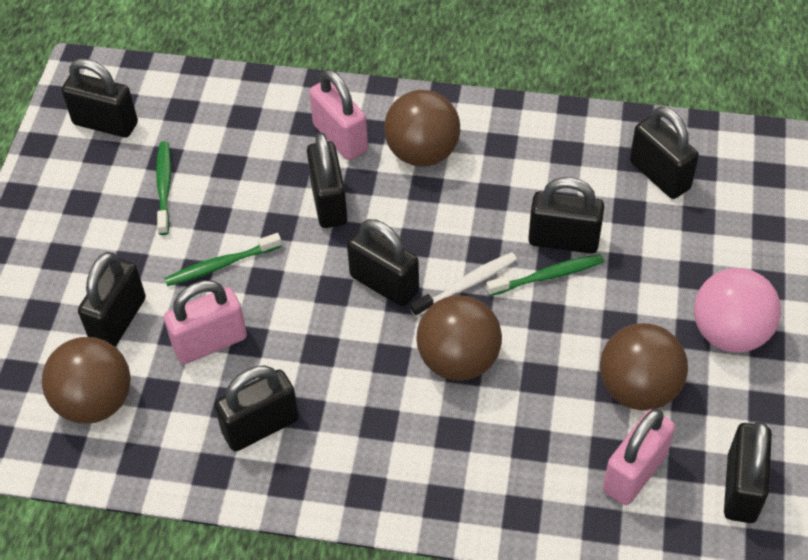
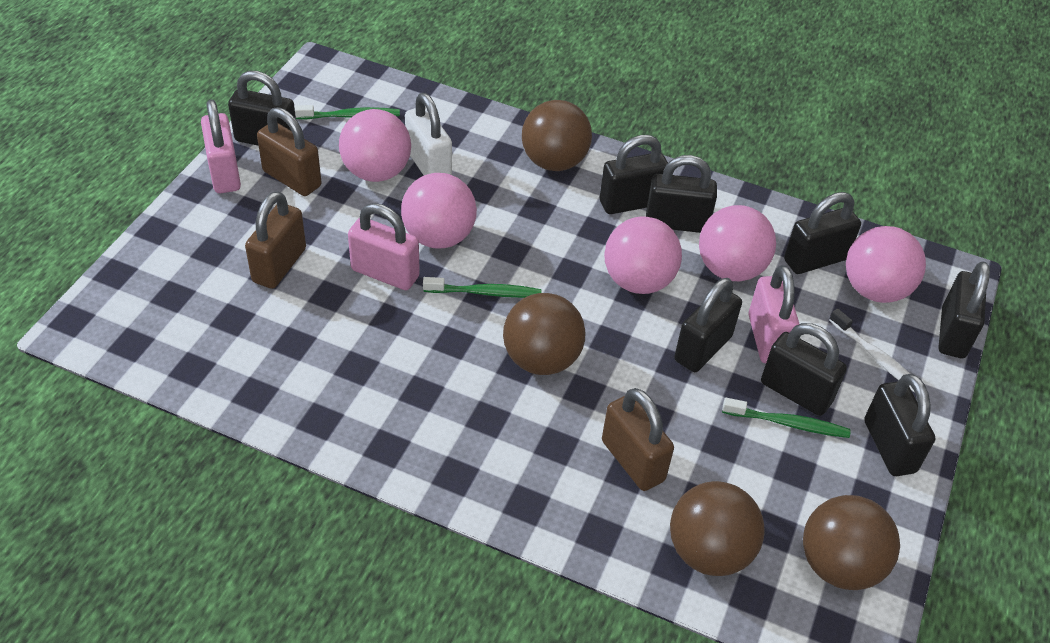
brown padlock: 0 -> 3
pink ball: 1 -> 5
white padlock: 0 -> 1

